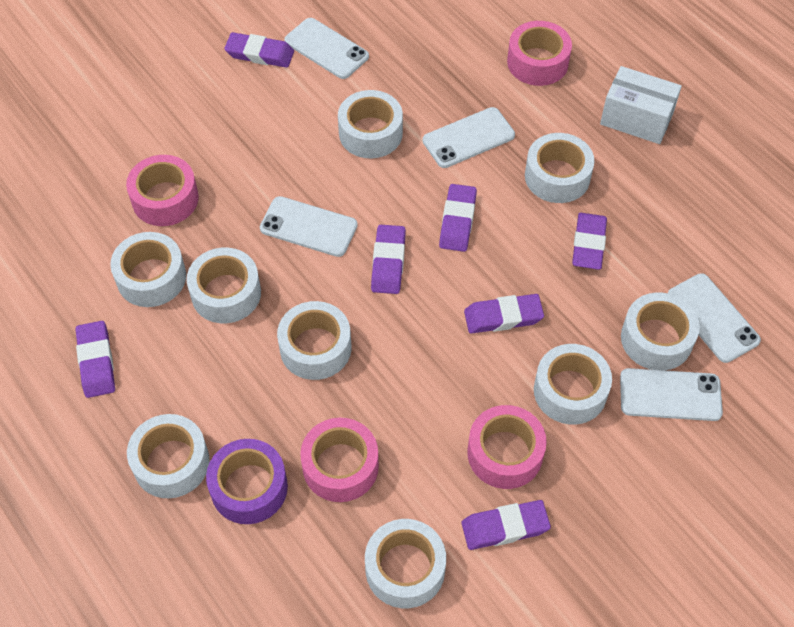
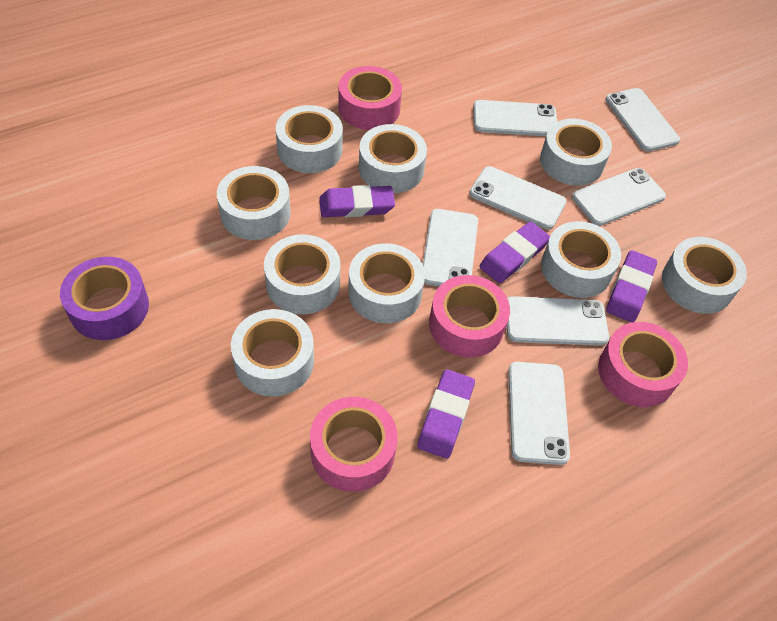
purple eraser: 7 -> 4
white box: 1 -> 0
white phone: 5 -> 7

